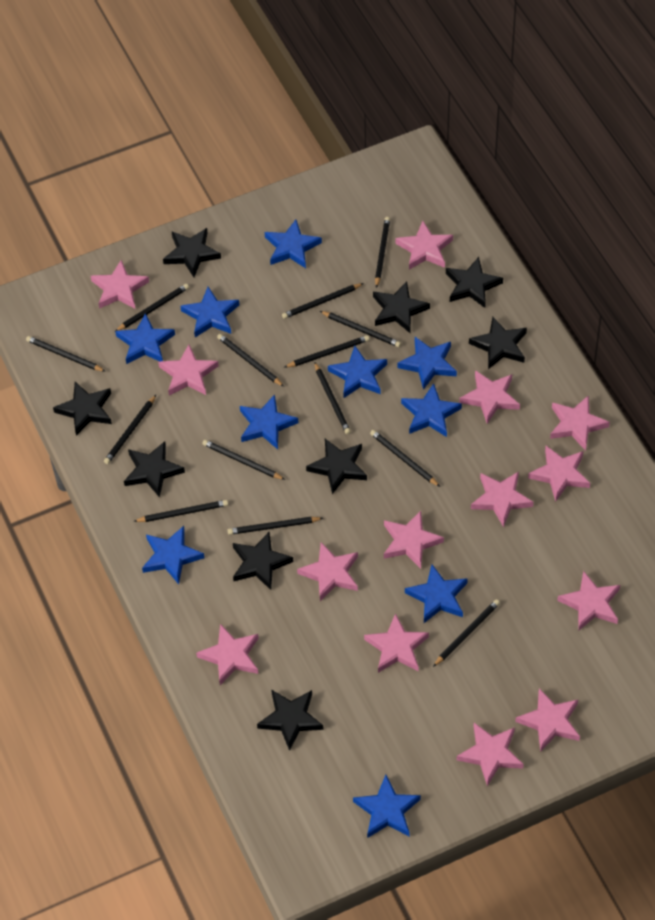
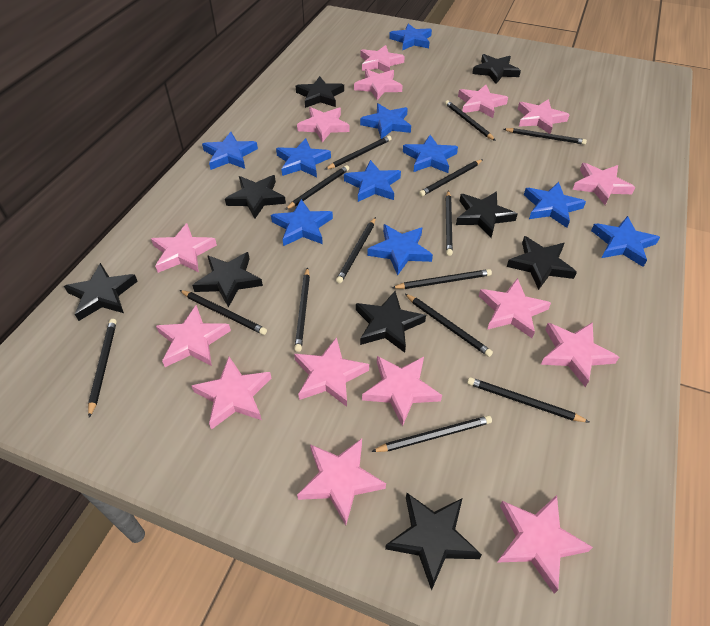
pink star: 14 -> 15

